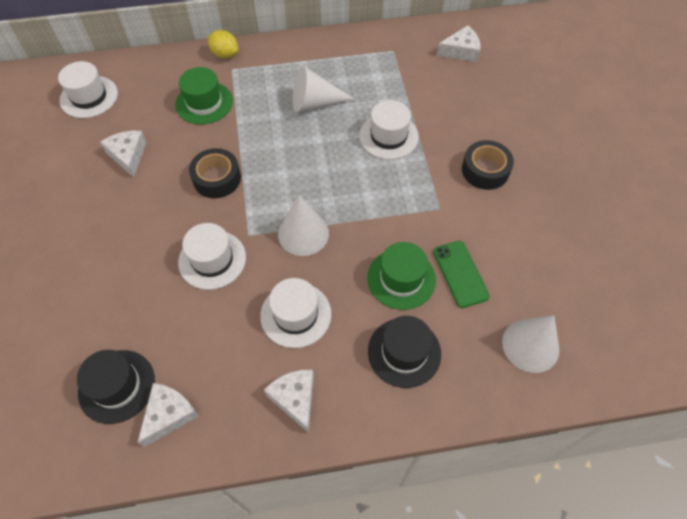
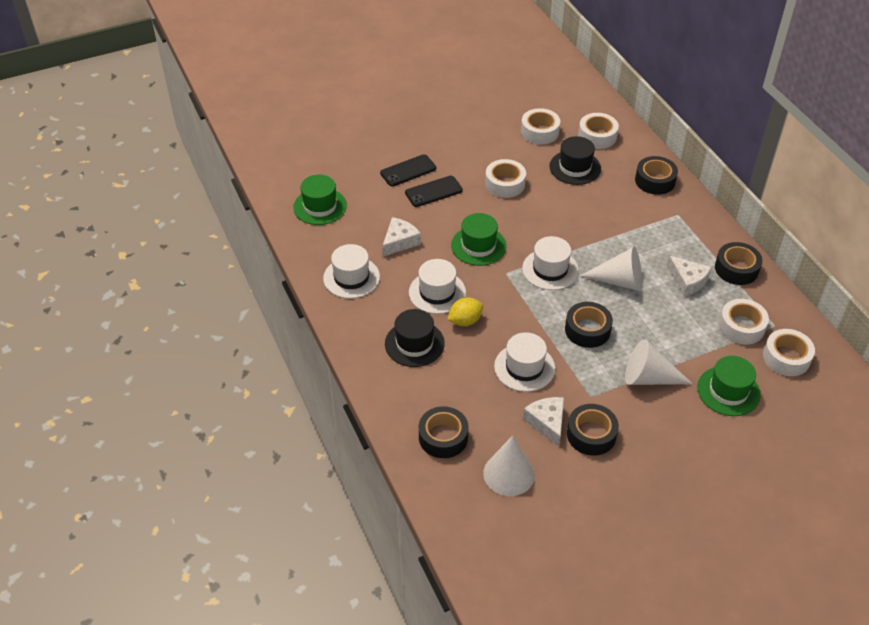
black phone: 0 -> 2
black tape: 2 -> 5
green hat: 2 -> 3
green phone: 1 -> 0
white cheese: 4 -> 3
white tape: 0 -> 5

